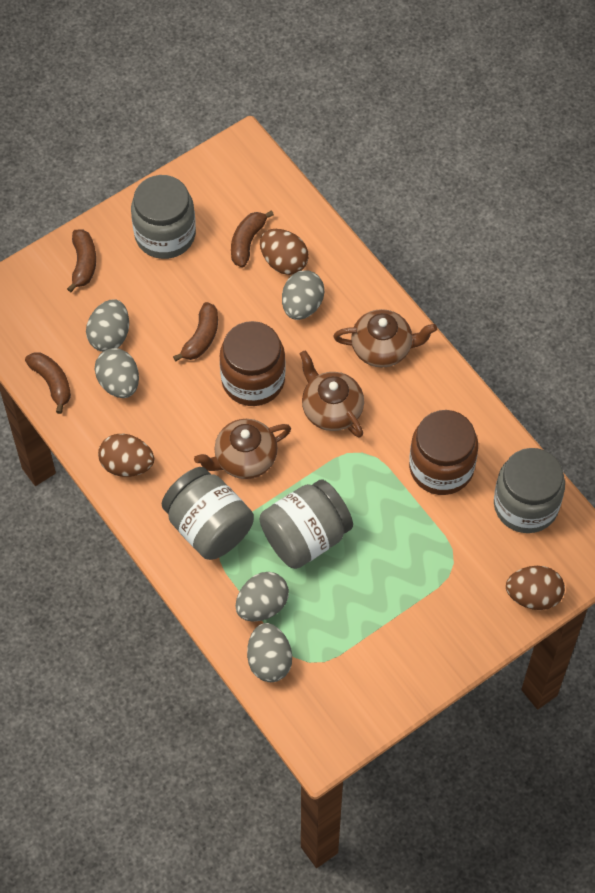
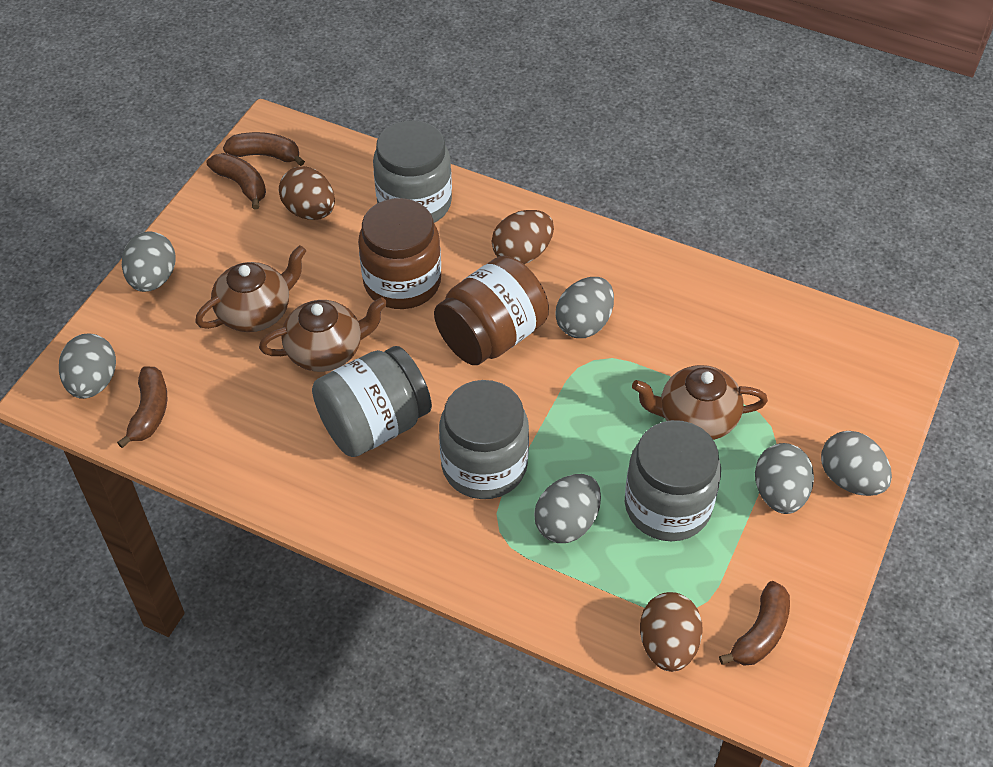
grey egg: 5 -> 6

